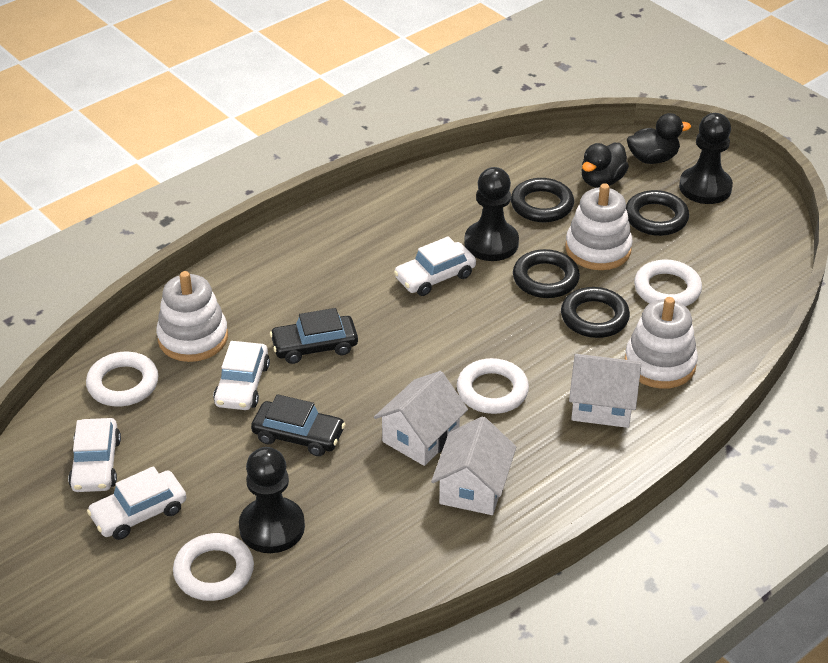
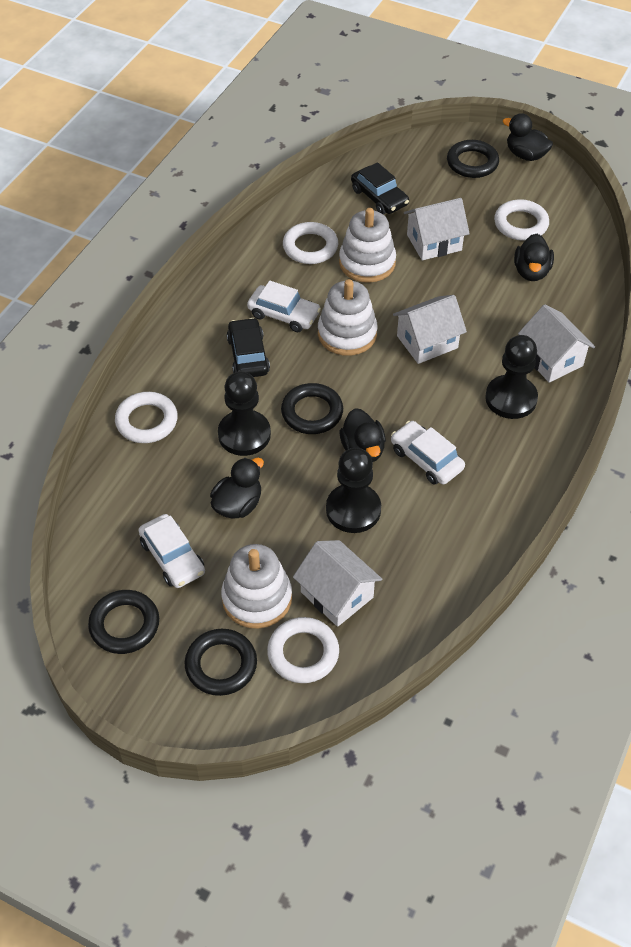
black duck: 2 -> 4
white car: 4 -> 3
white house: 3 -> 4

